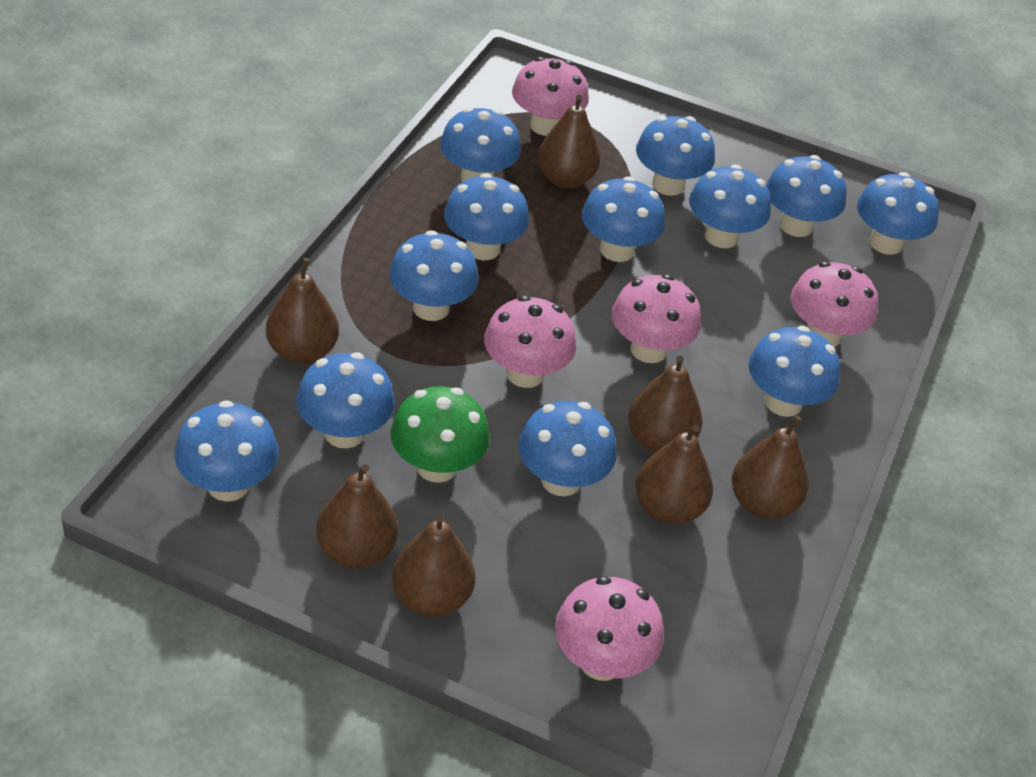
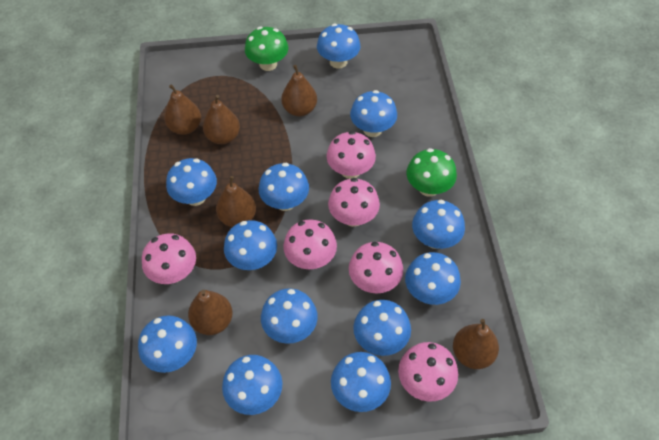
brown pear: 7 -> 6
green mushroom: 1 -> 2
pink mushroom: 5 -> 6

